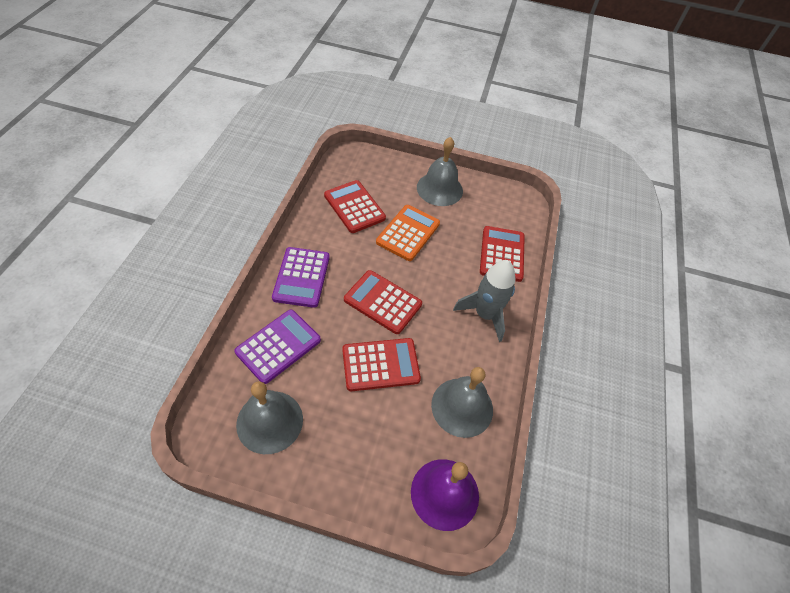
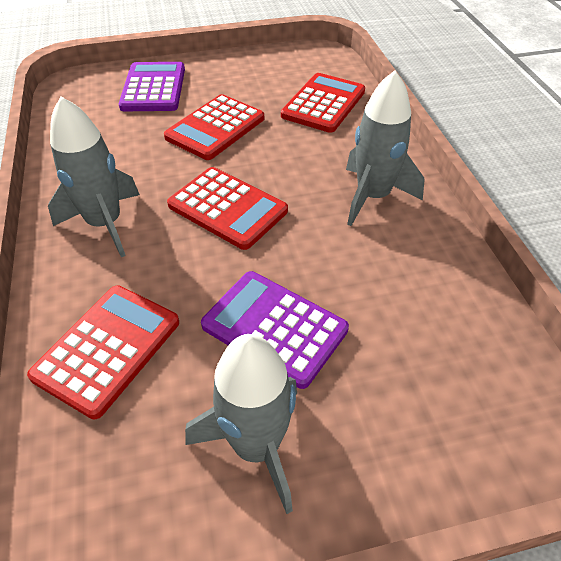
grey bell: 3 -> 0
grey rocket: 1 -> 3
orange calculator: 1 -> 0
purple bell: 1 -> 0

